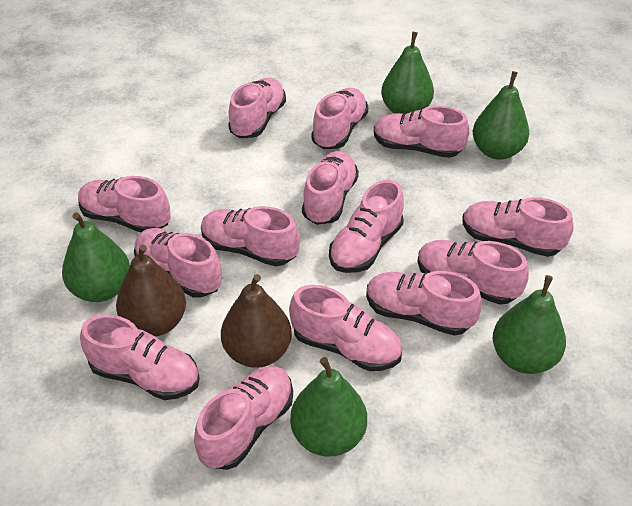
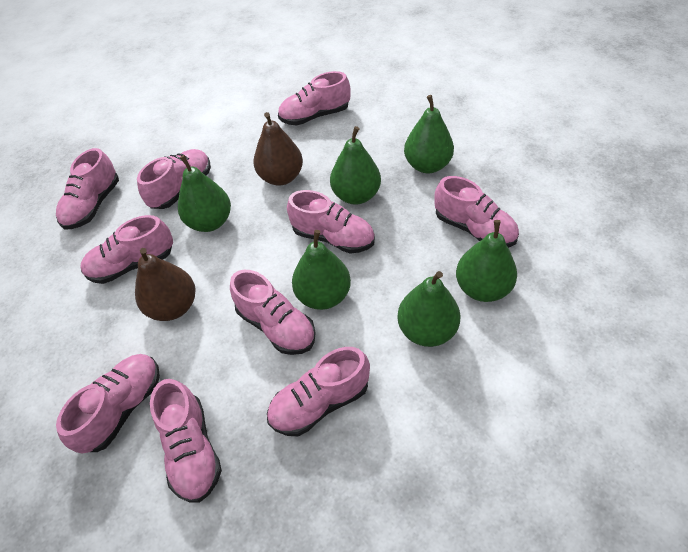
green pear: 5 -> 6
pink shoe: 14 -> 10

